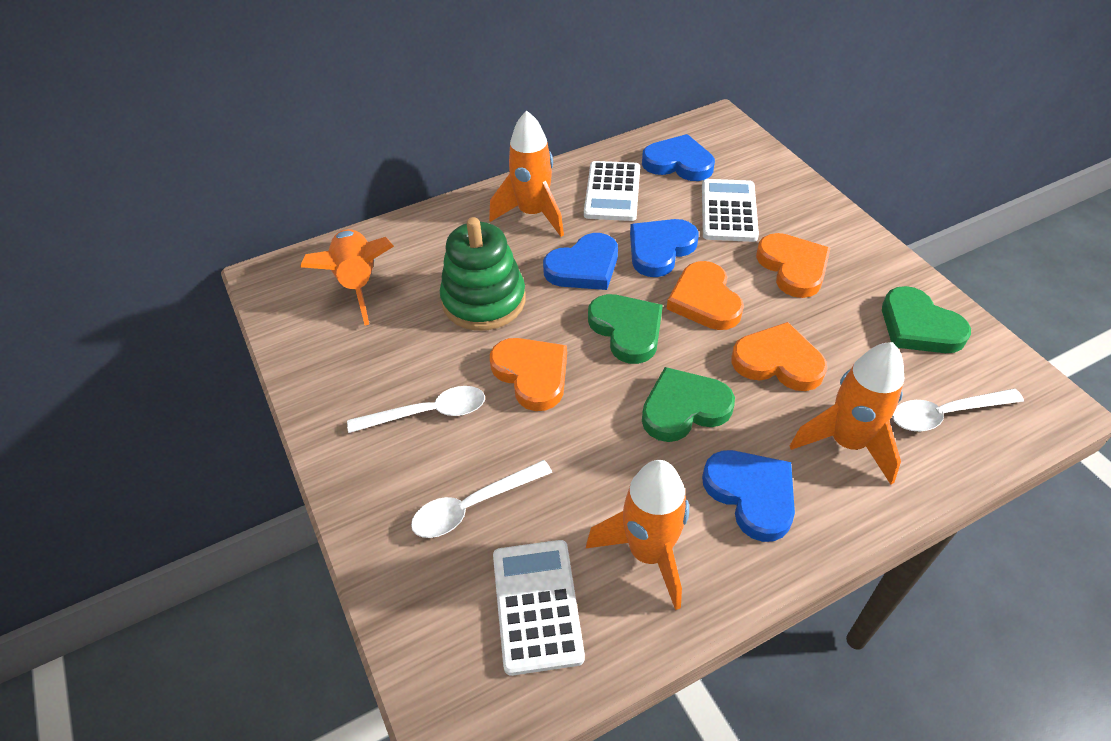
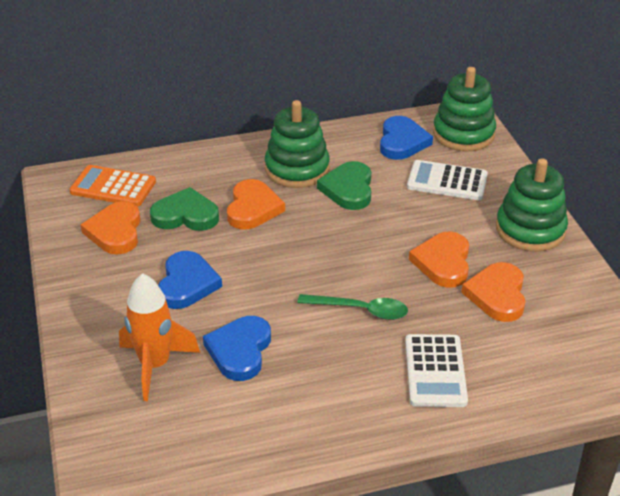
blue heart: 4 -> 3
green heart: 3 -> 2
green spoon: 0 -> 1
green stacking toy: 1 -> 3
orange calculator: 0 -> 1
orange rocket: 4 -> 1
white calculator: 3 -> 2
white spoon: 3 -> 0

